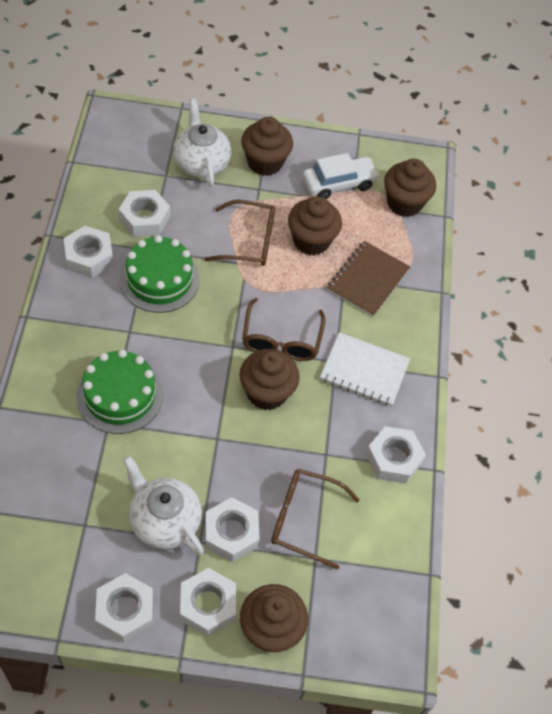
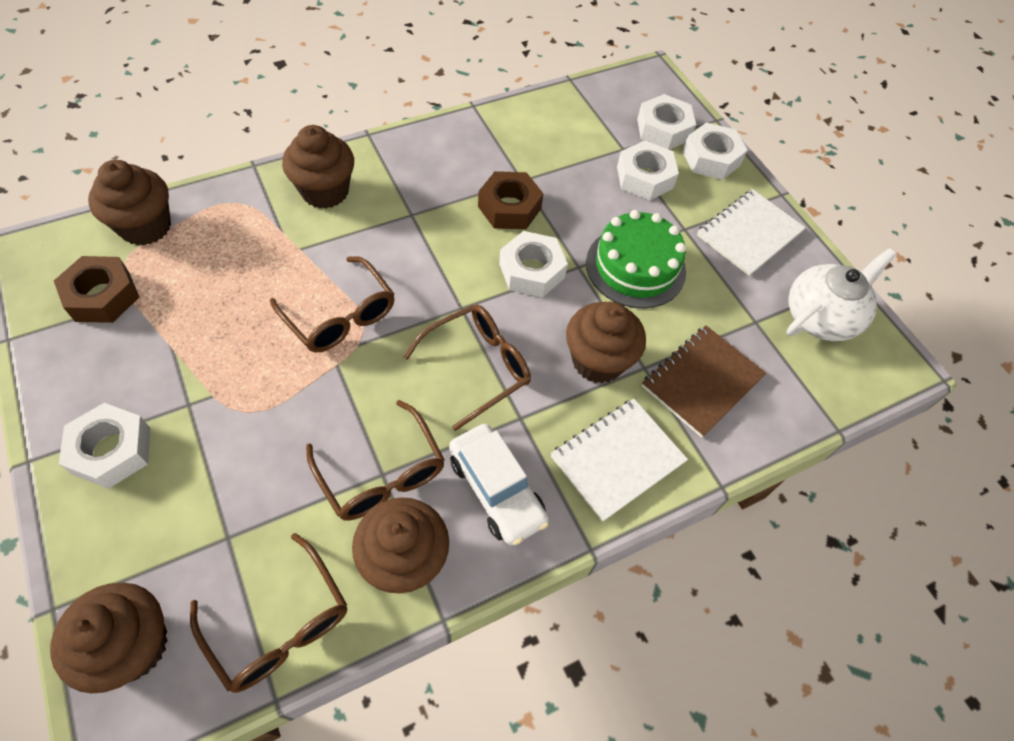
brown glasses: 3 -> 4
brown nut: 0 -> 2
green cake: 2 -> 1
white notebook: 1 -> 2
white nut: 6 -> 5
white teapot: 2 -> 1

